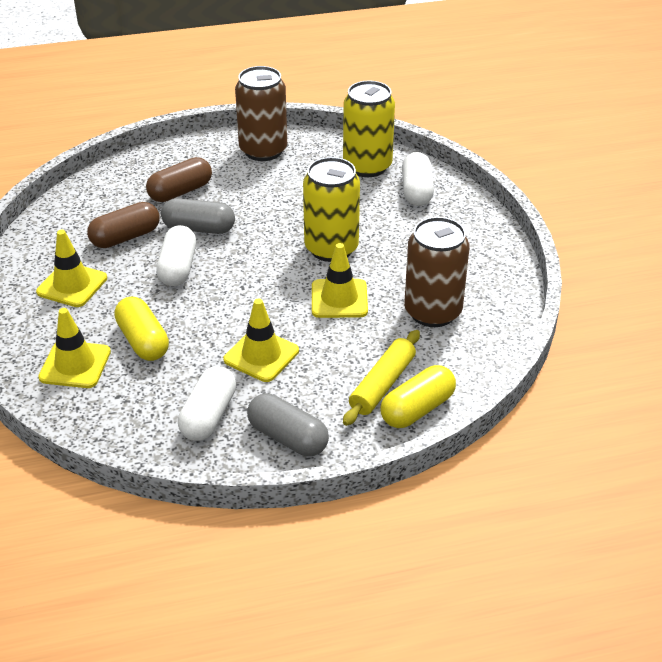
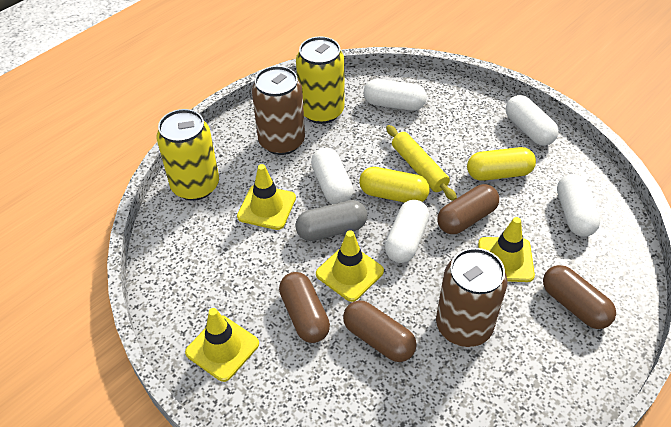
brown capsule: 2 -> 4
grey capsule: 2 -> 1
white capsule: 3 -> 5

